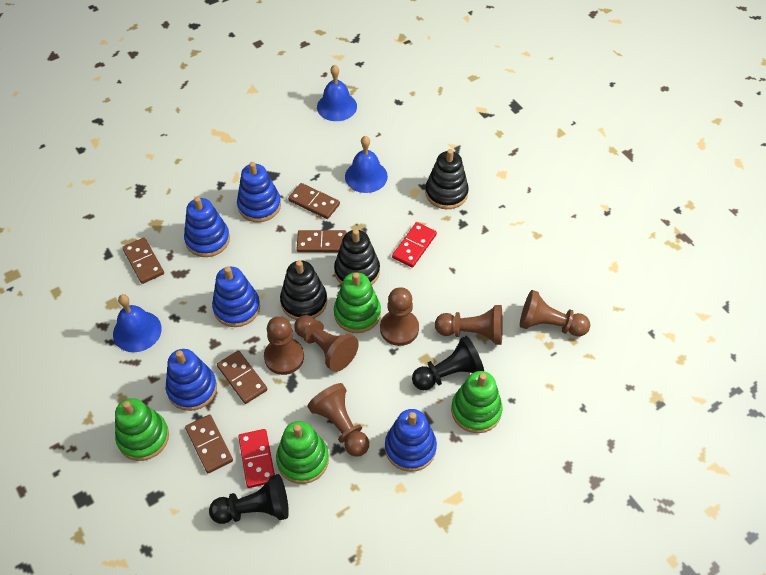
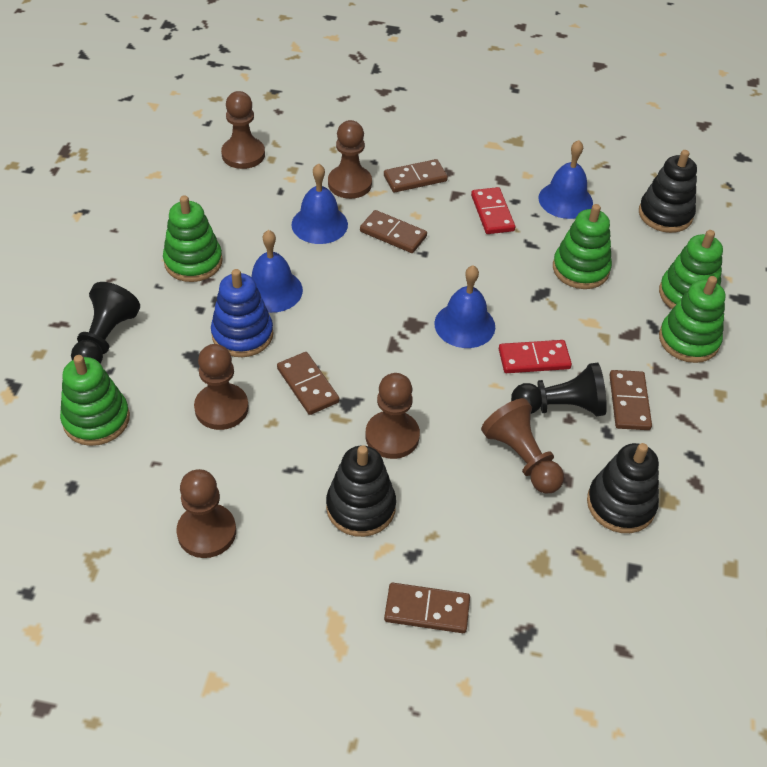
blue bell: 3 -> 4
blue stacking toy: 5 -> 1
green stacking toy: 4 -> 5

